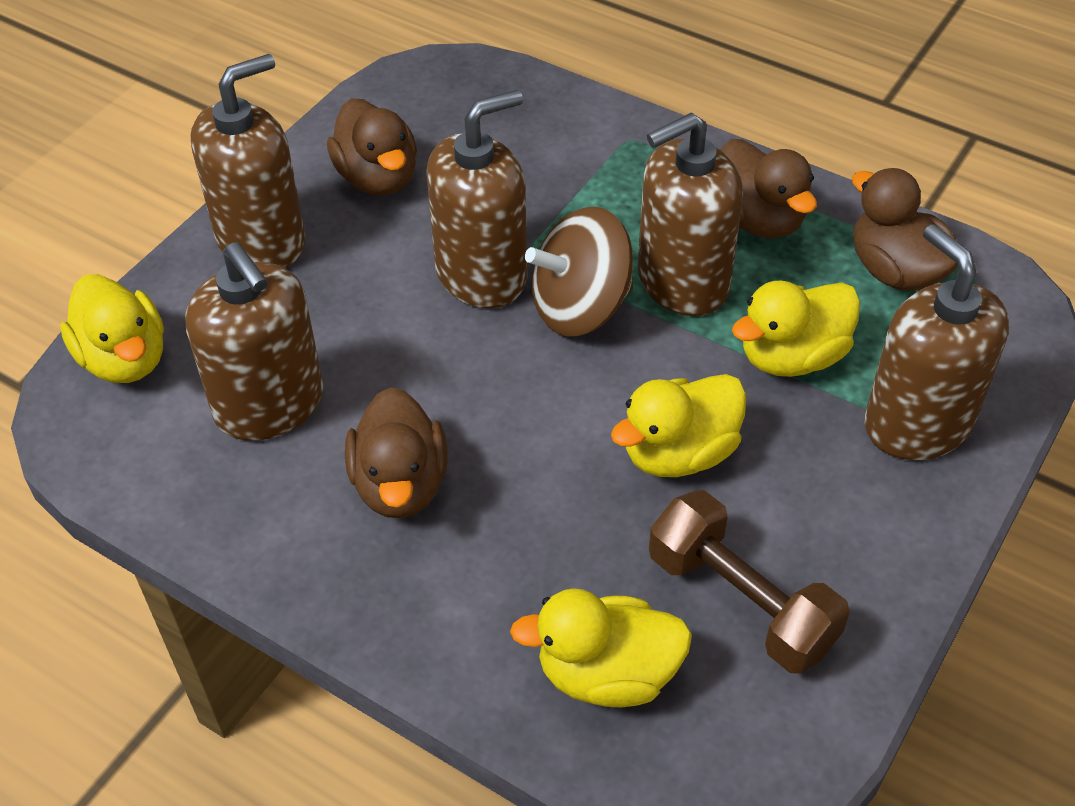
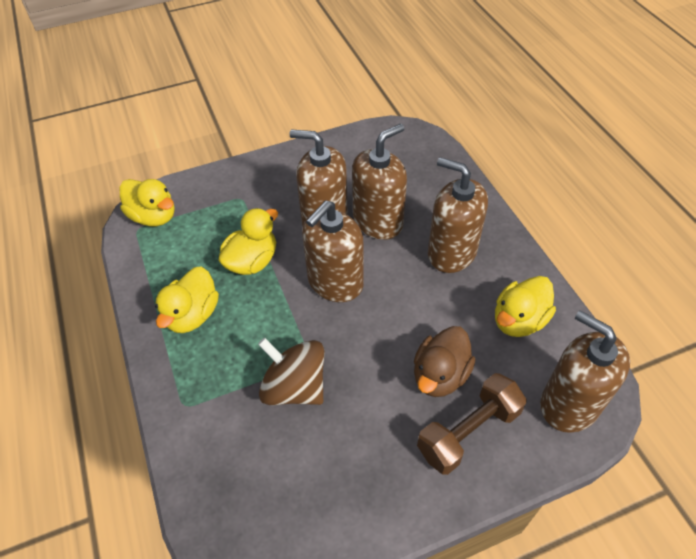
brown duck: 4 -> 1

